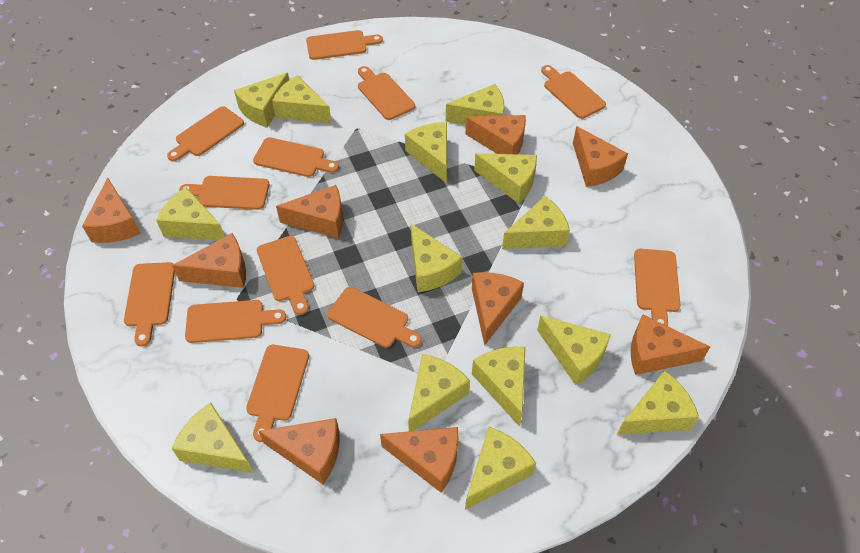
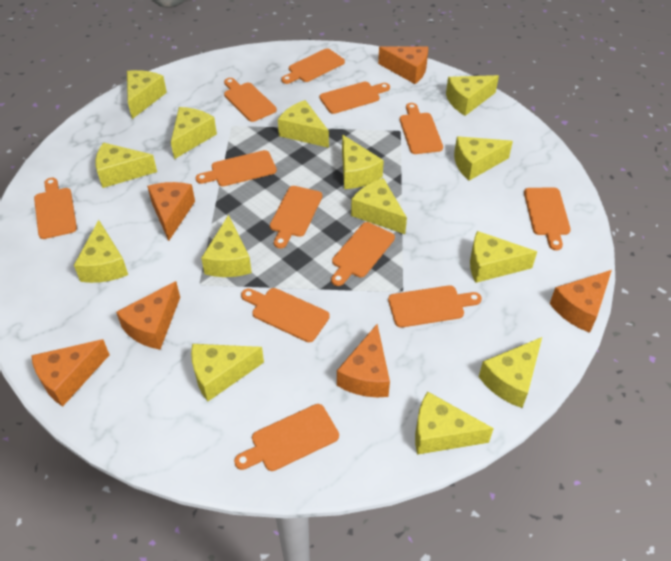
orange cheese: 9 -> 6

